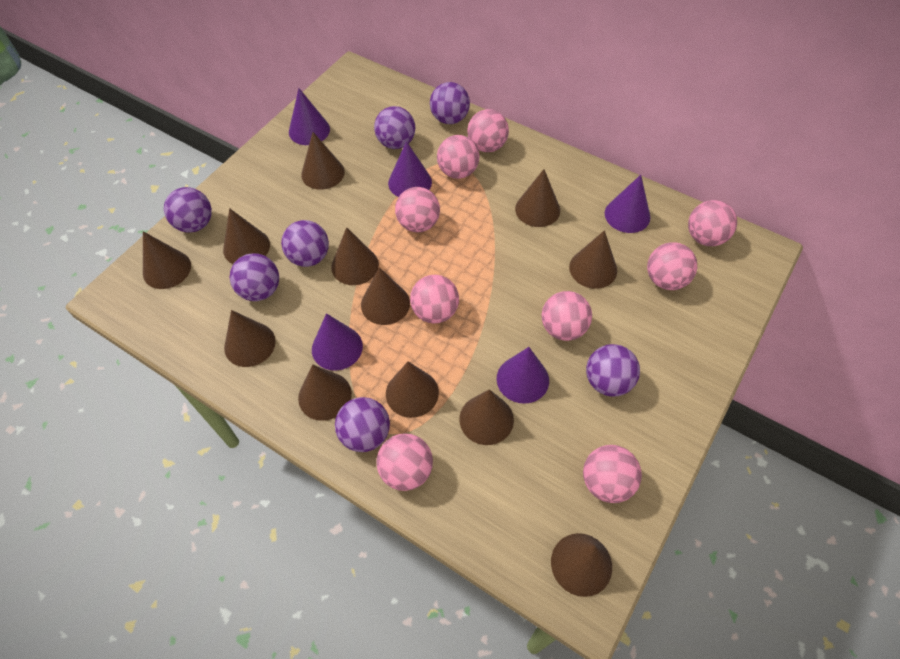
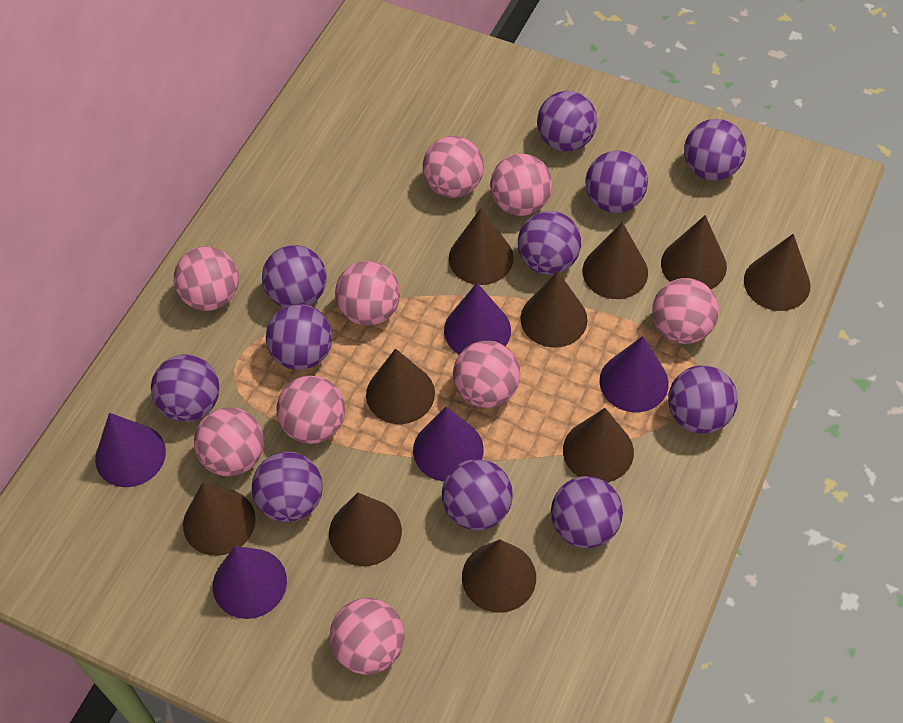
brown cone: 12 -> 10
purple ball: 7 -> 11

